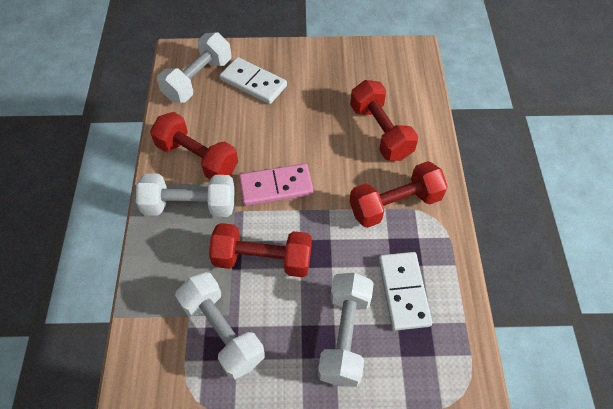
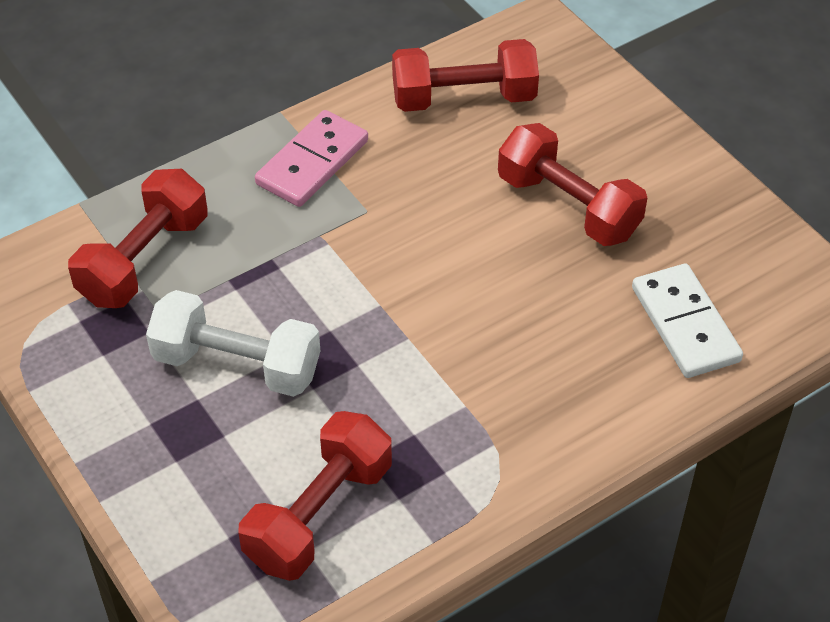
white domino: 2 -> 1
white dumbbell: 4 -> 1

